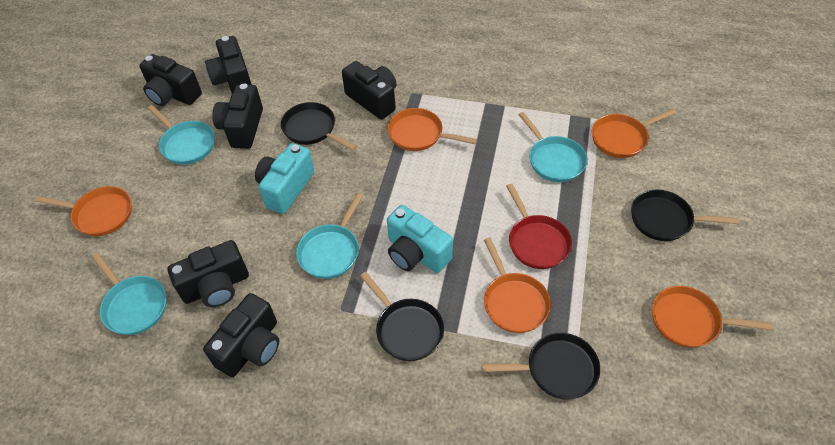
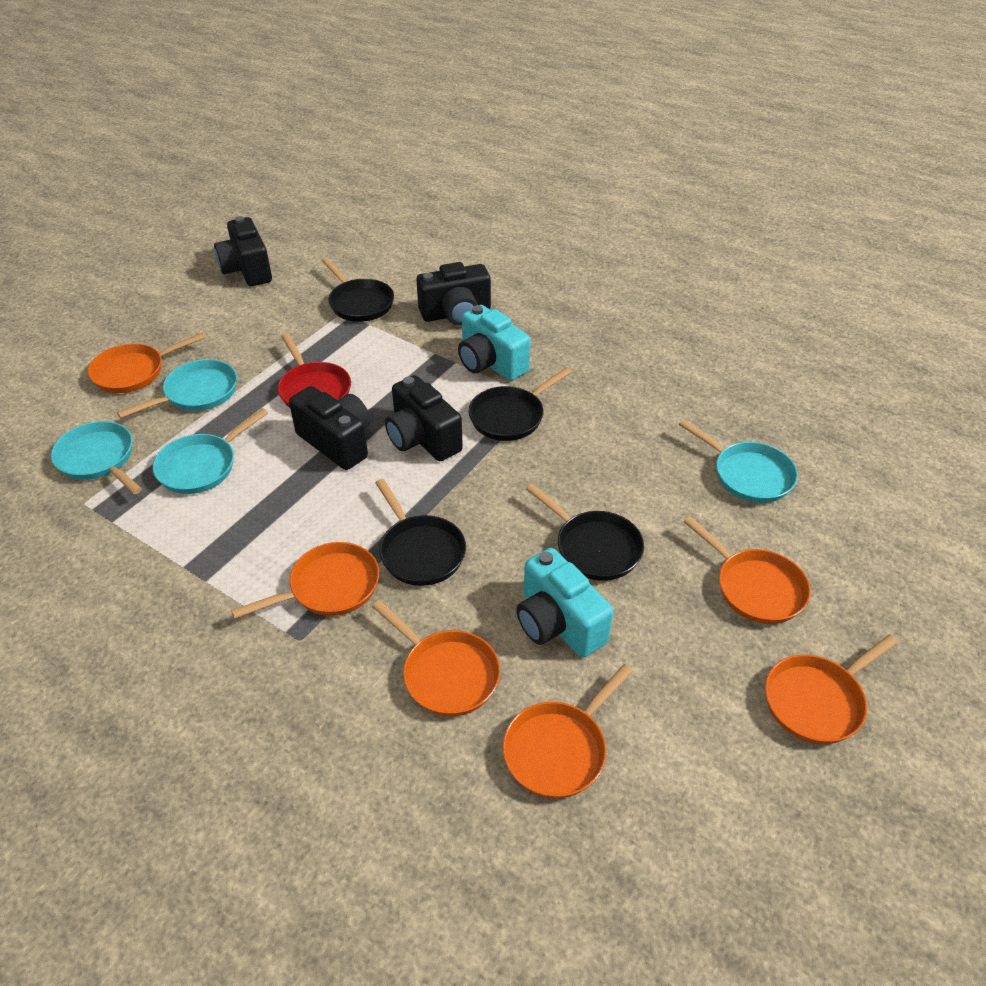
black camera: 6 -> 4
orange pan: 5 -> 6

